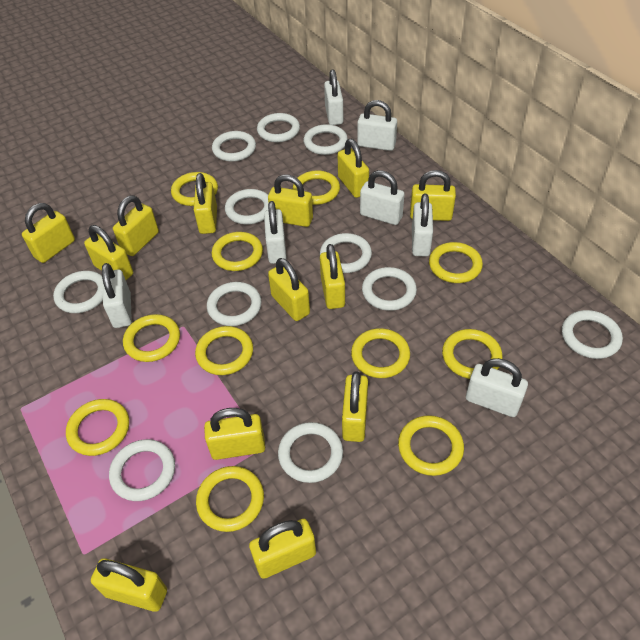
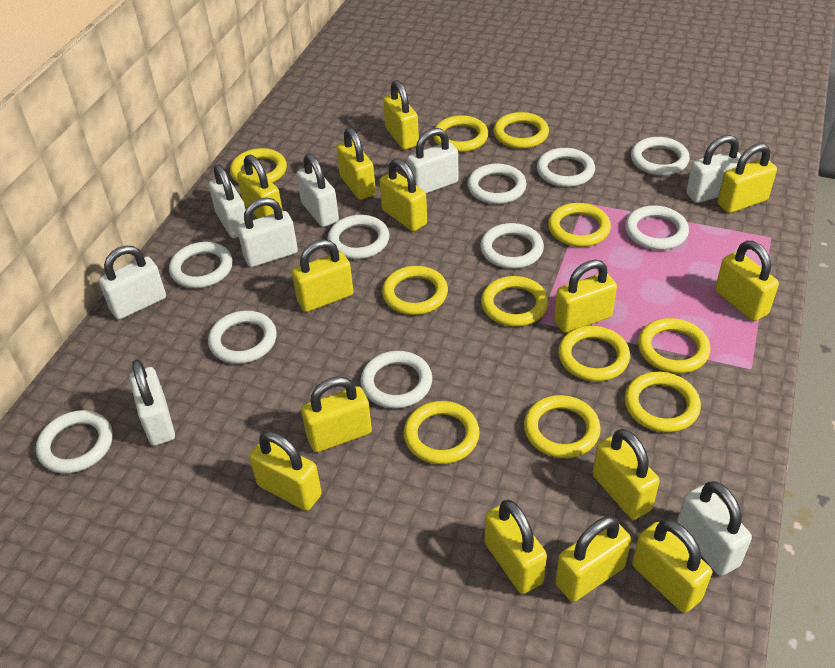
white padlock: 7 -> 8
white ring: 11 -> 10
yellow padlock: 13 -> 14

